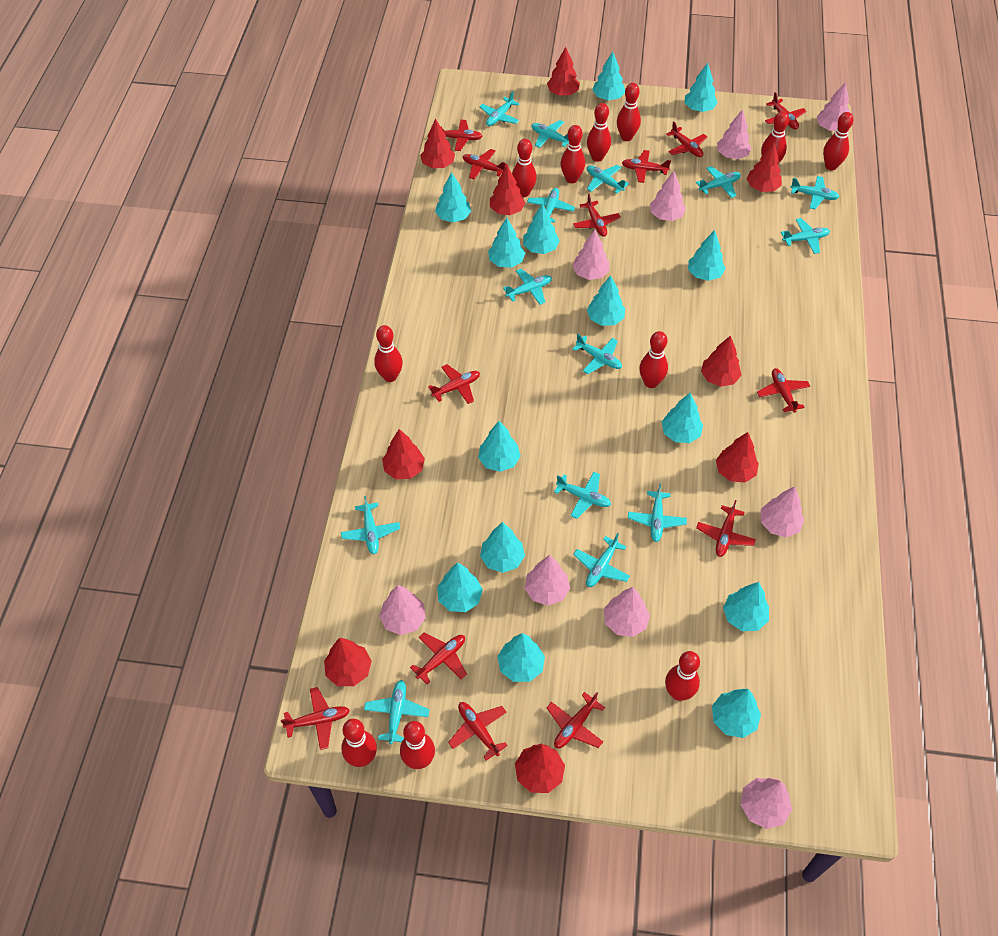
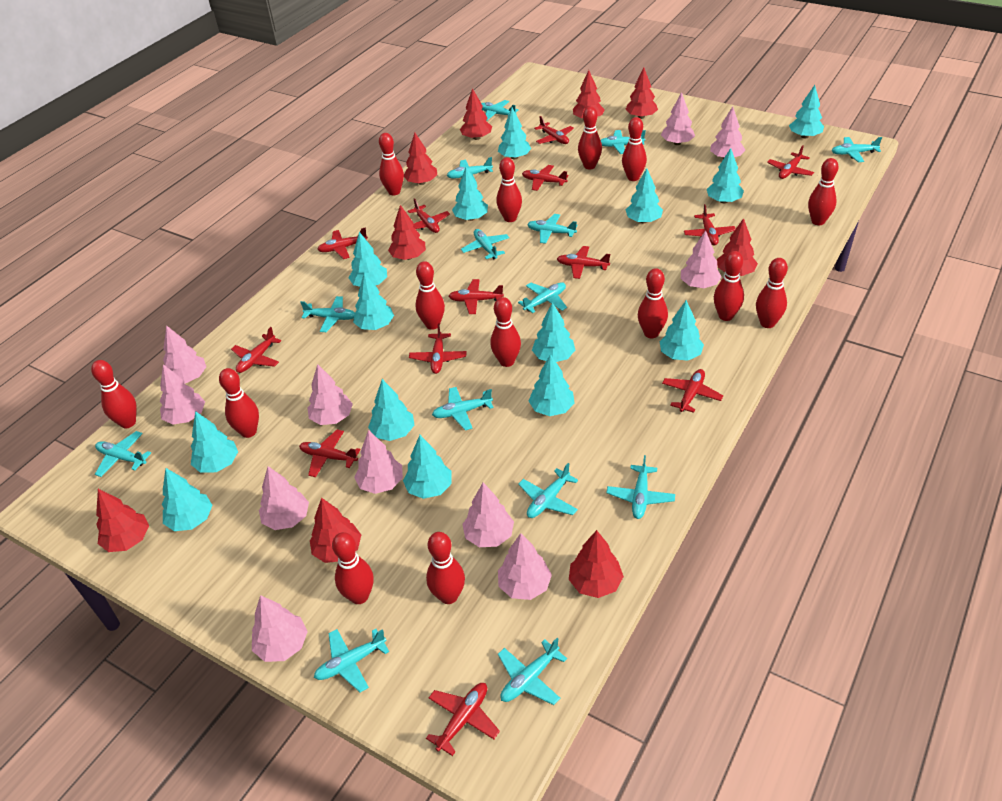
pink tree: 9 -> 11
red bowling pin: 11 -> 14

